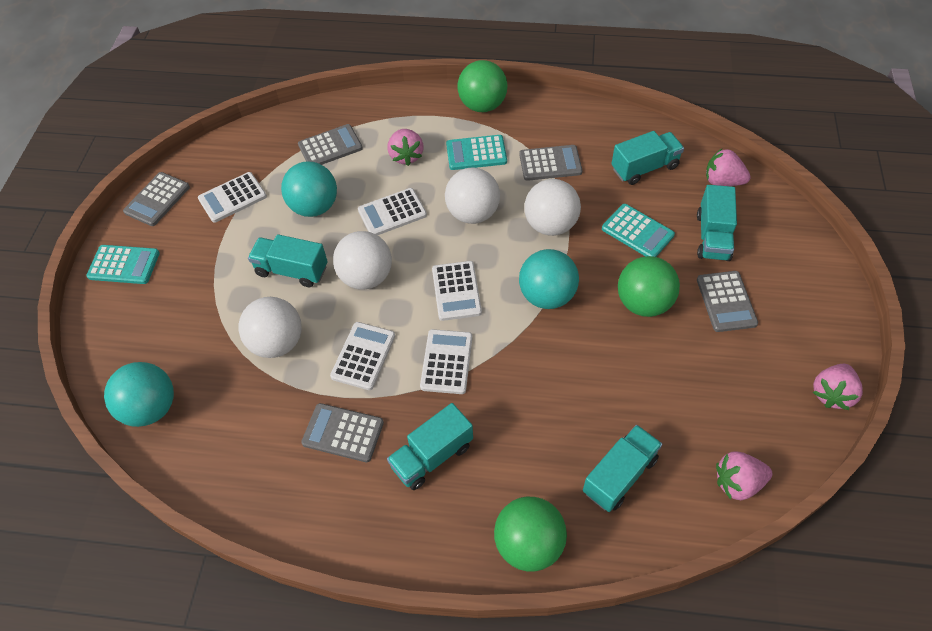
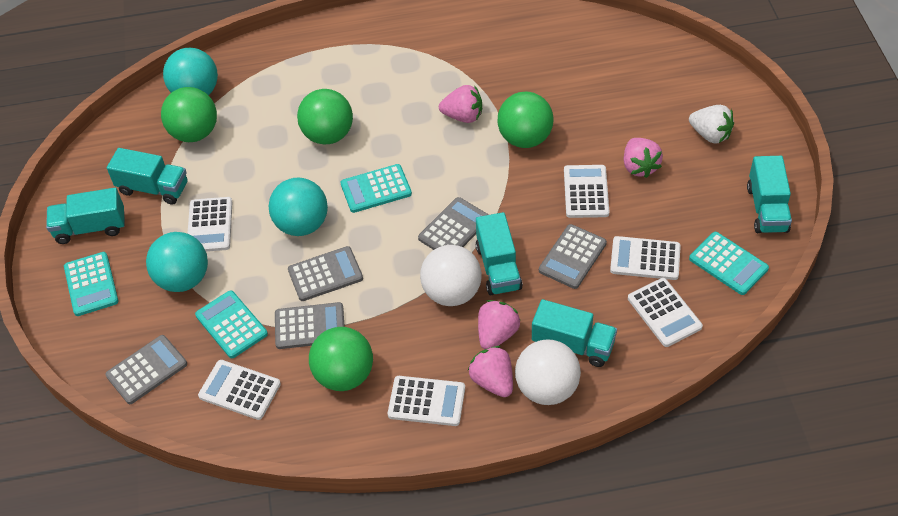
green ball: 3 -> 4
turquoise calculator: 3 -> 4
white ball: 4 -> 2
white calculator: 5 -> 6
white strawberry: 0 -> 1

